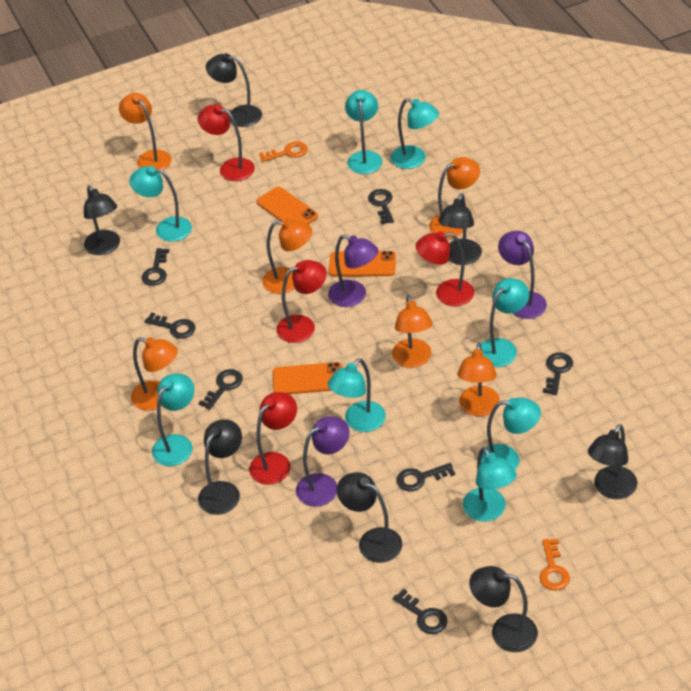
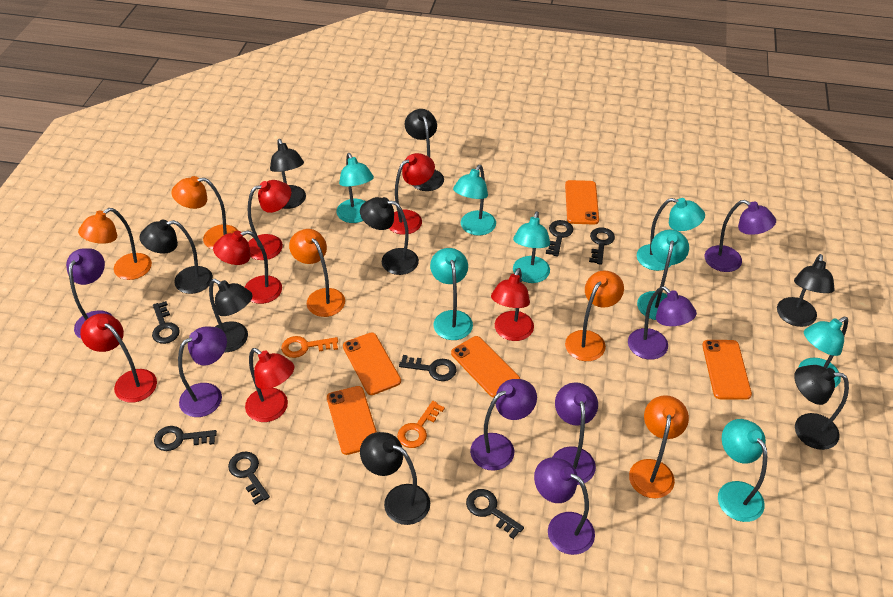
black lamp: 7 -> 8
orange lamp: 6 -> 5
orange phone: 3 -> 5
purple lamp: 3 -> 7
red lamp: 4 -> 6

